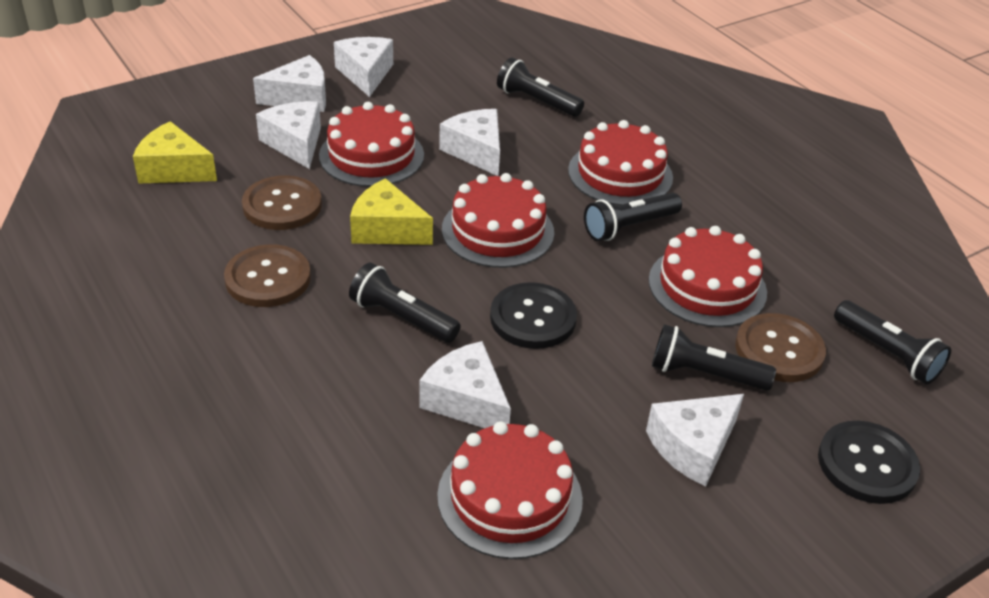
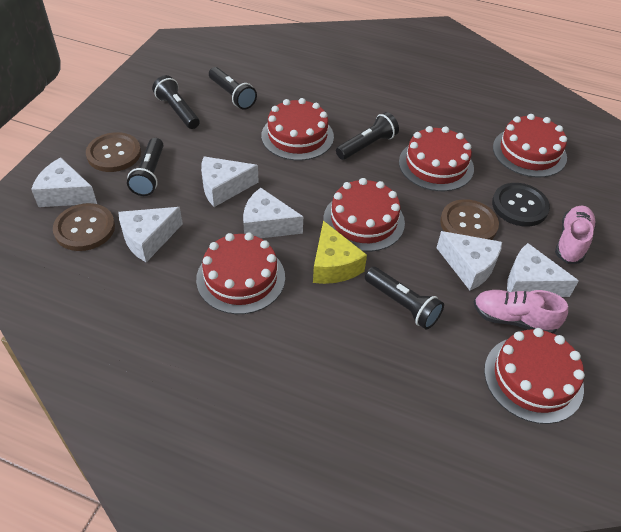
black button: 2 -> 1
pink shoe: 0 -> 2
red cake: 5 -> 6
yellow cheese: 2 -> 1

